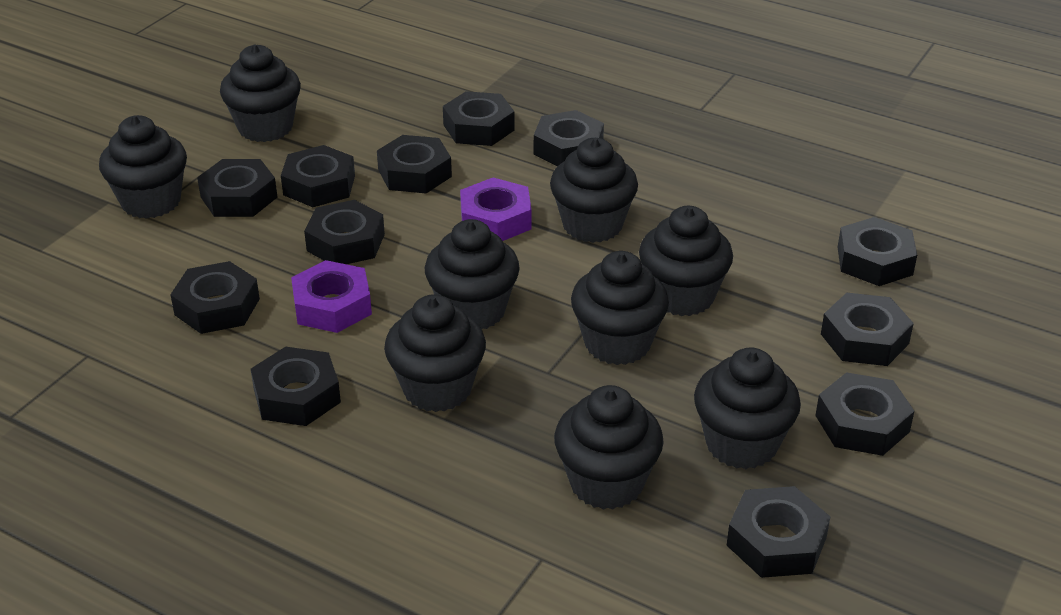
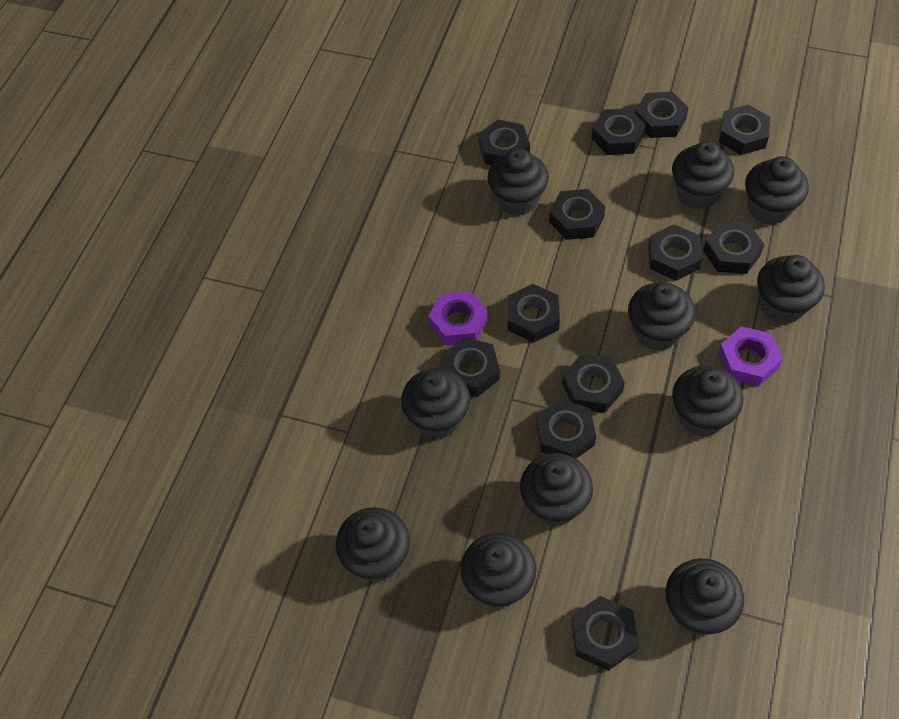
black cupcake: 9 -> 11

